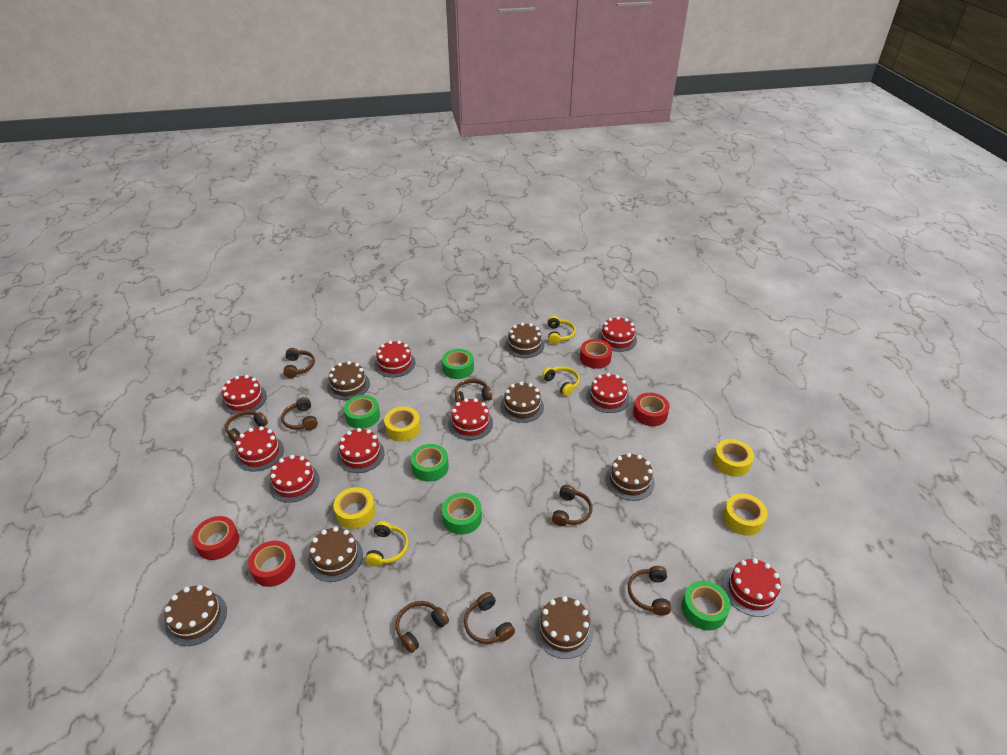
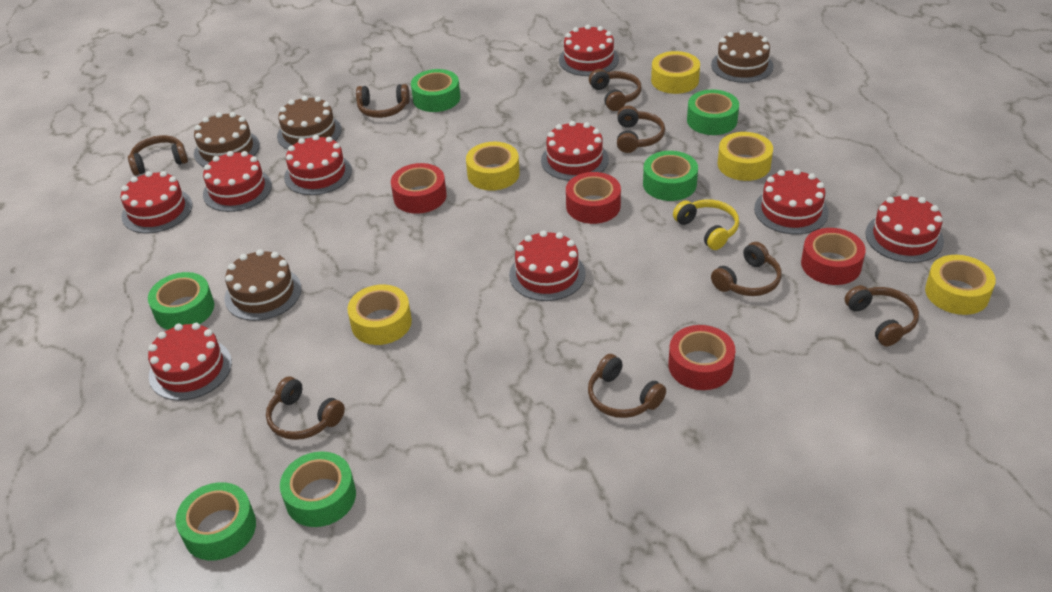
brown cake: 7 -> 4
green tape: 5 -> 6
yellow headphones: 3 -> 1
yellow tape: 4 -> 5

